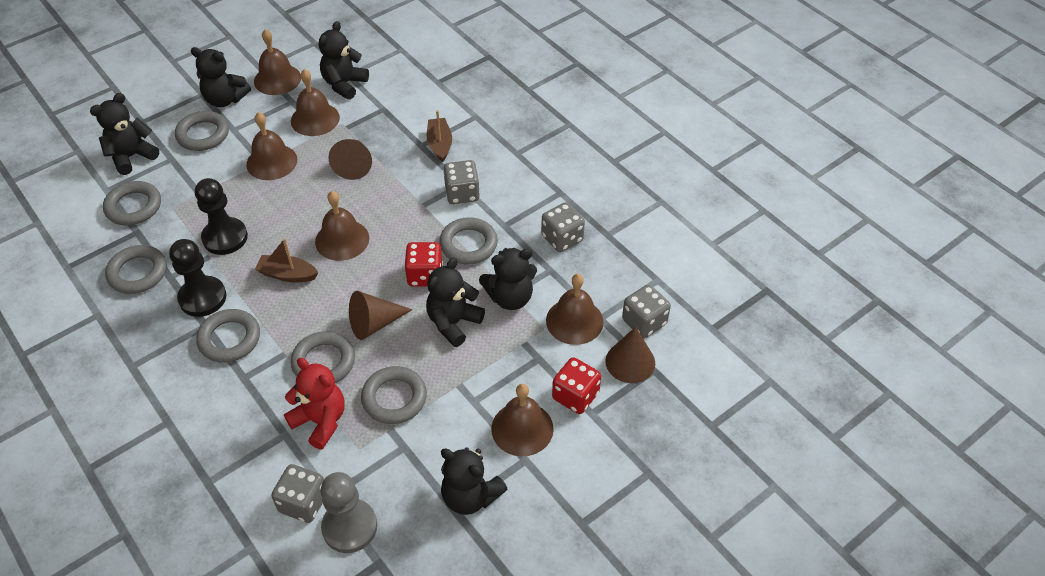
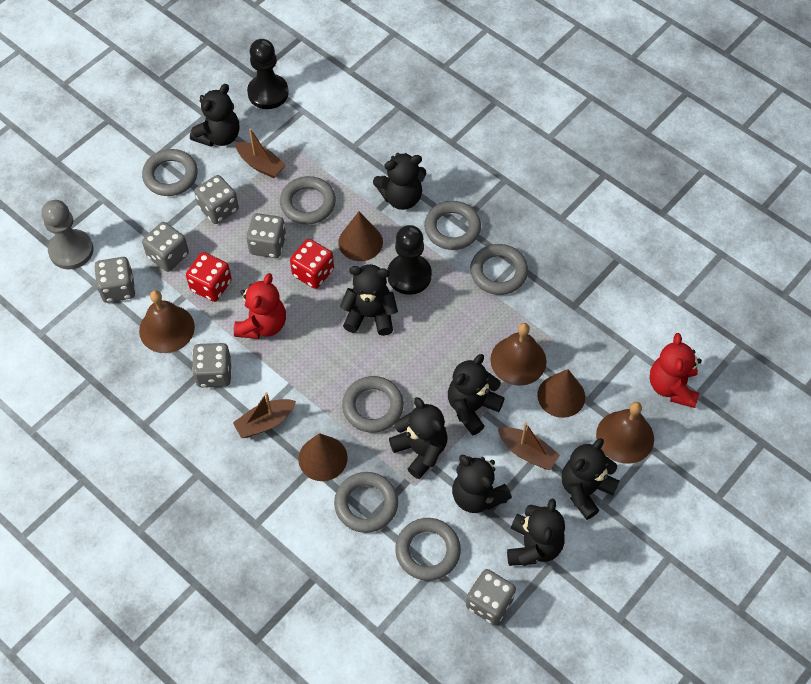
black teddy bear: 6 -> 8
brown bell: 6 -> 3
brown boat: 2 -> 3
grey dice: 4 -> 6
red teddy bear: 1 -> 2

